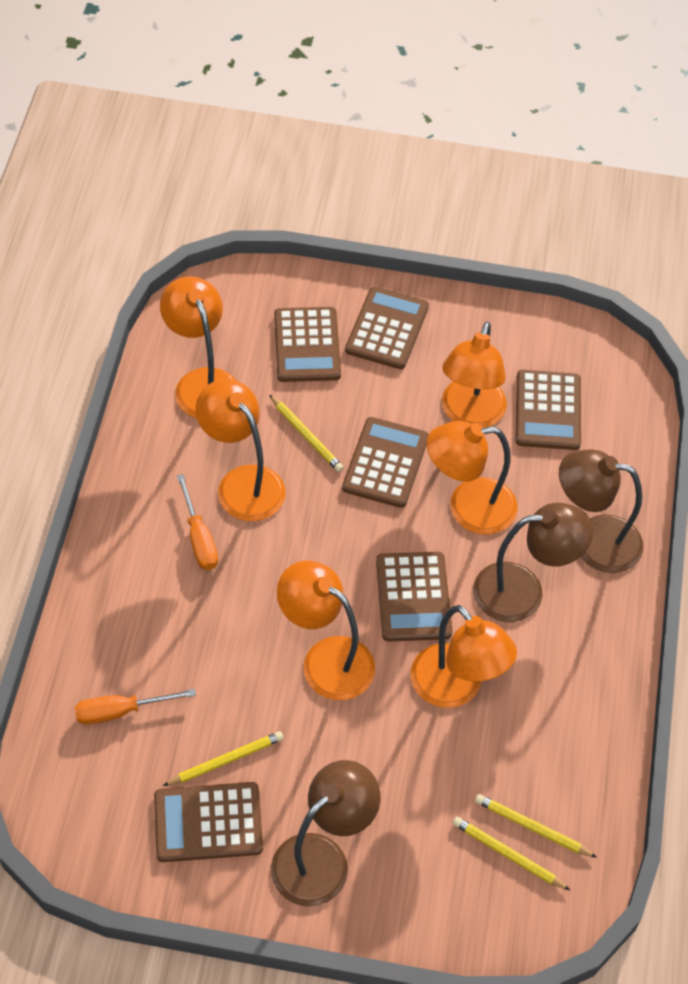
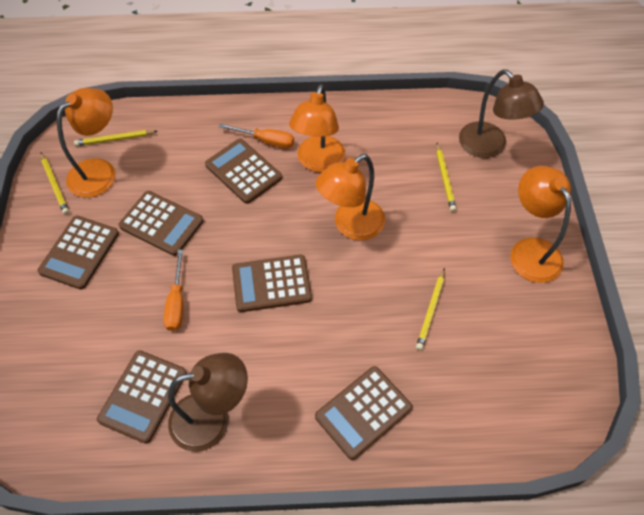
brown lamp: 3 -> 2
orange lamp: 6 -> 4

